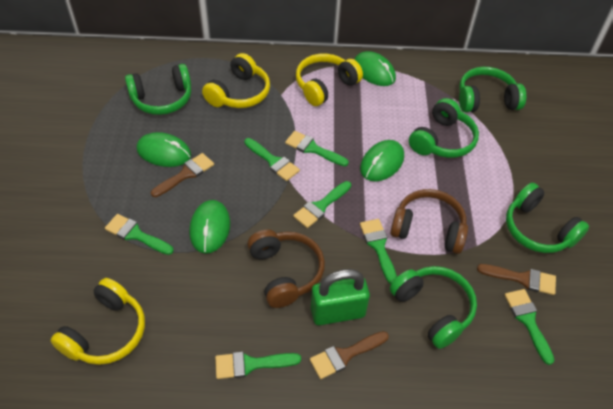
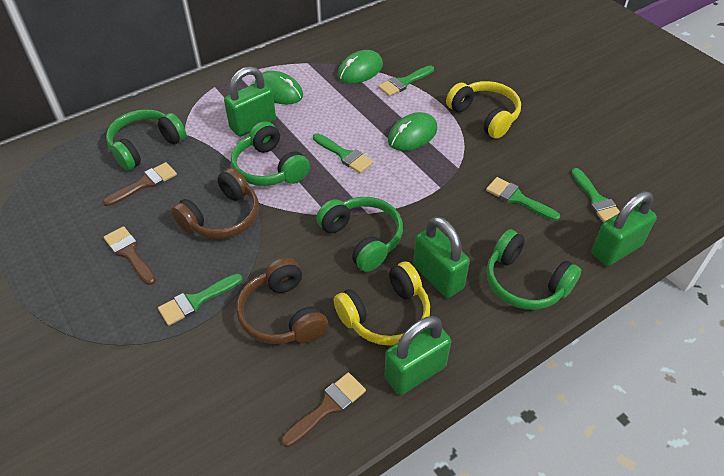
green brush: 7 -> 5
green headphones: 5 -> 4
green mouse: 4 -> 3
green padlock: 1 -> 4
yellow headphones: 3 -> 2

